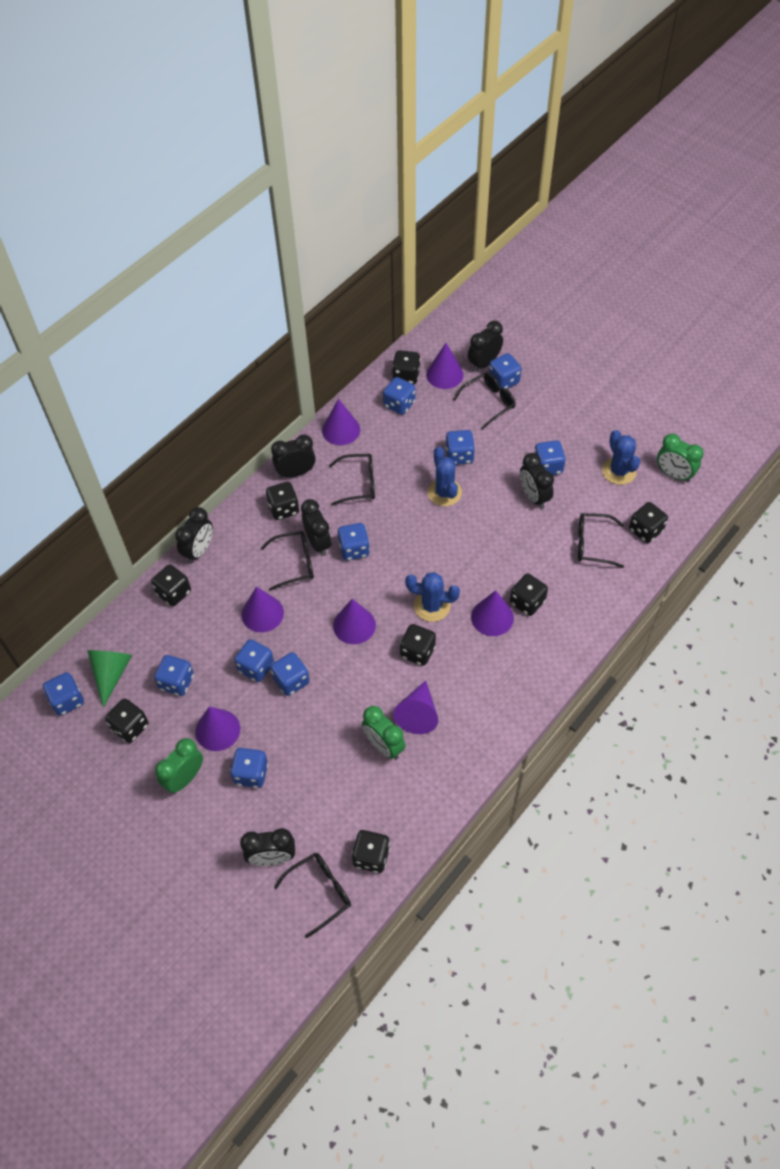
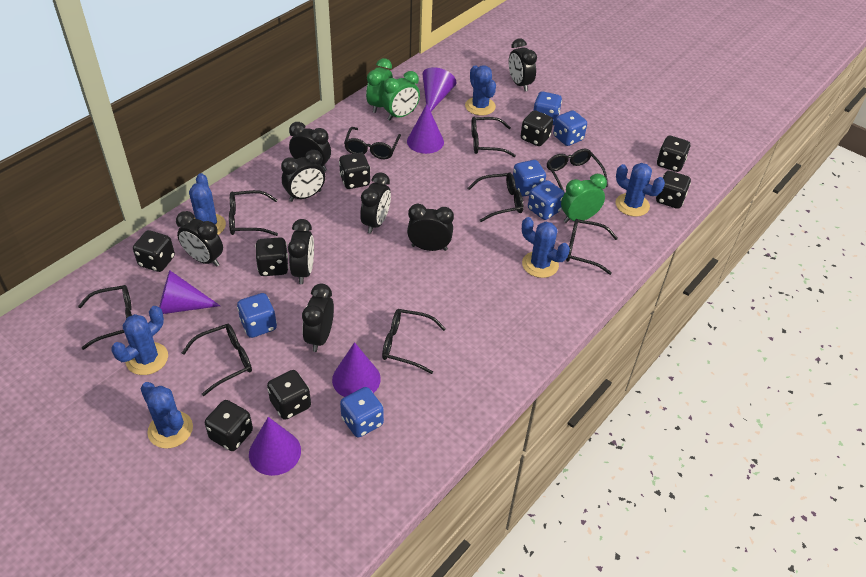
black clock: 6 -> 8
black glasses: 5 -> 9
blue cactus: 3 -> 6
blue dice: 10 -> 6
green cone: 1 -> 0
purple cone: 7 -> 5

